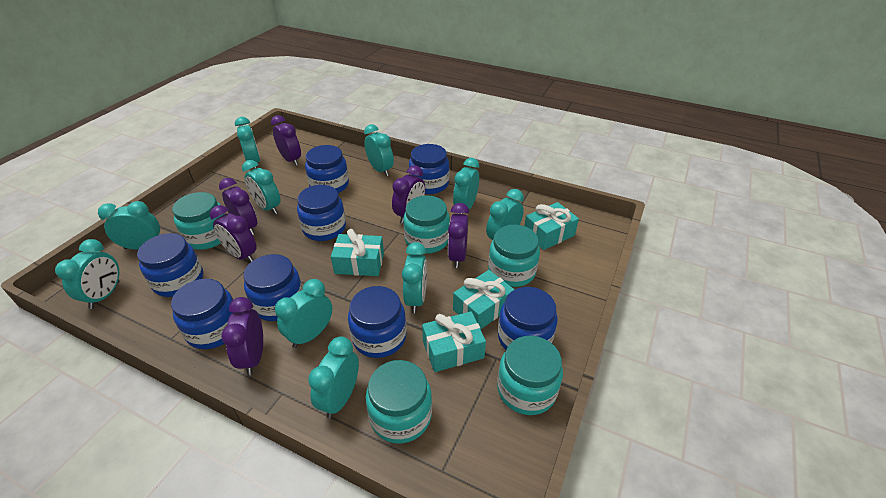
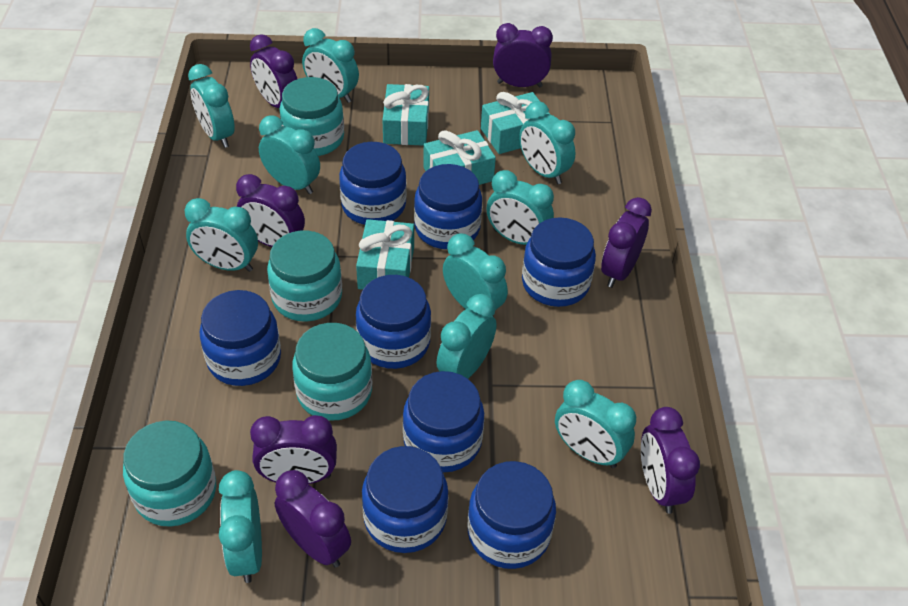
purple clock: 6 -> 7
turquoise jar: 5 -> 4

